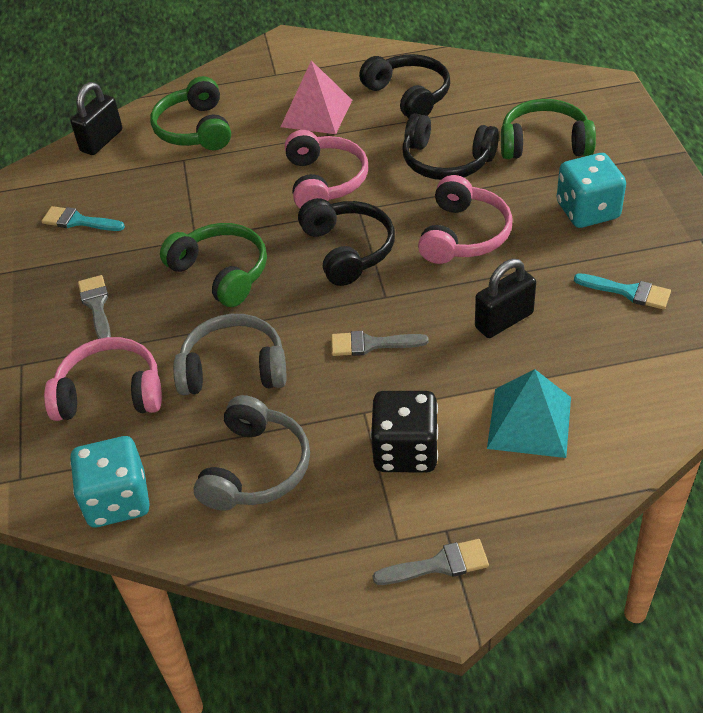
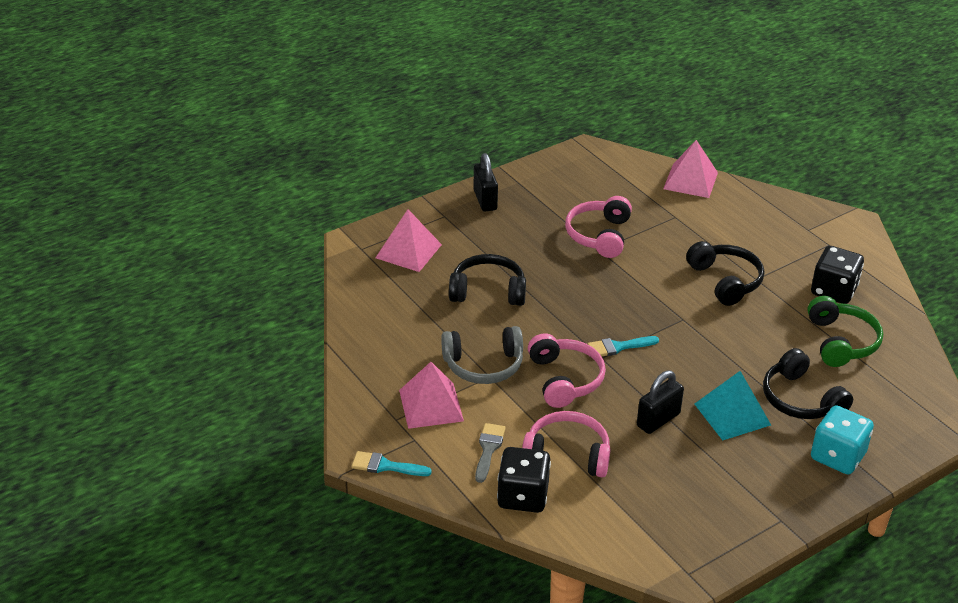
black dice: 1 -> 2
green headphones: 3 -> 1
grey brush: 3 -> 1
grey headphones: 2 -> 1
pink pyramid: 1 -> 3
turquoise dice: 2 -> 1

